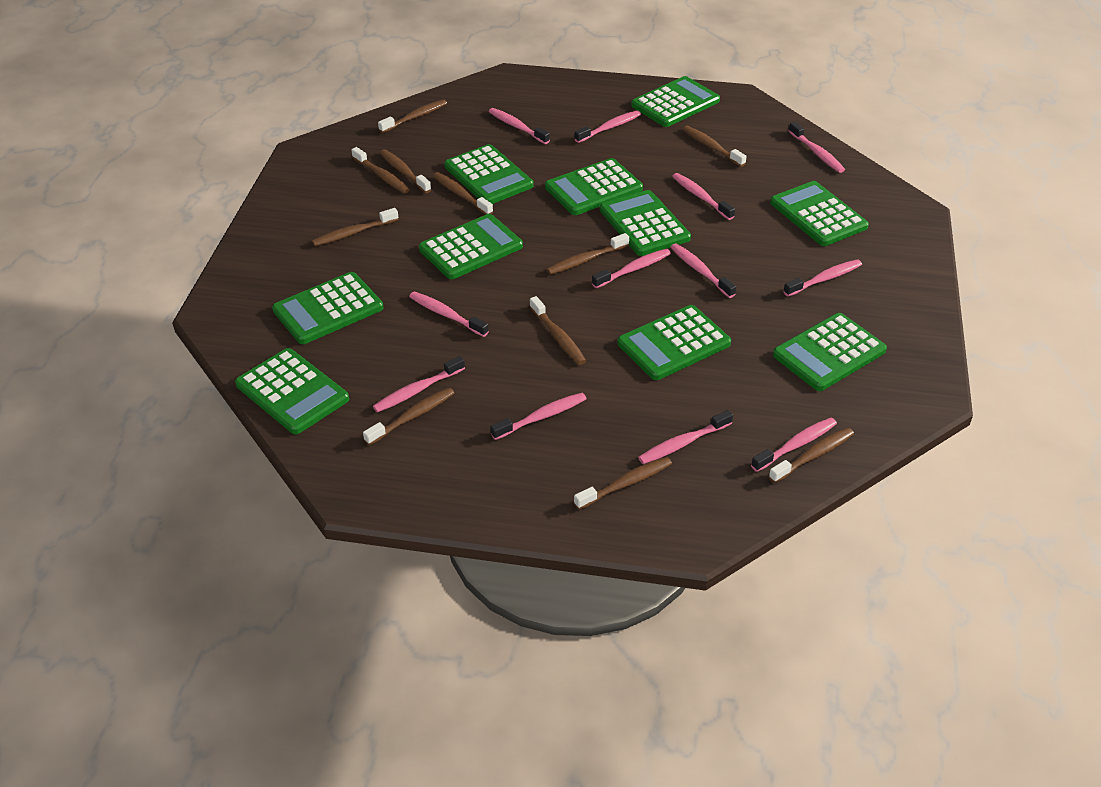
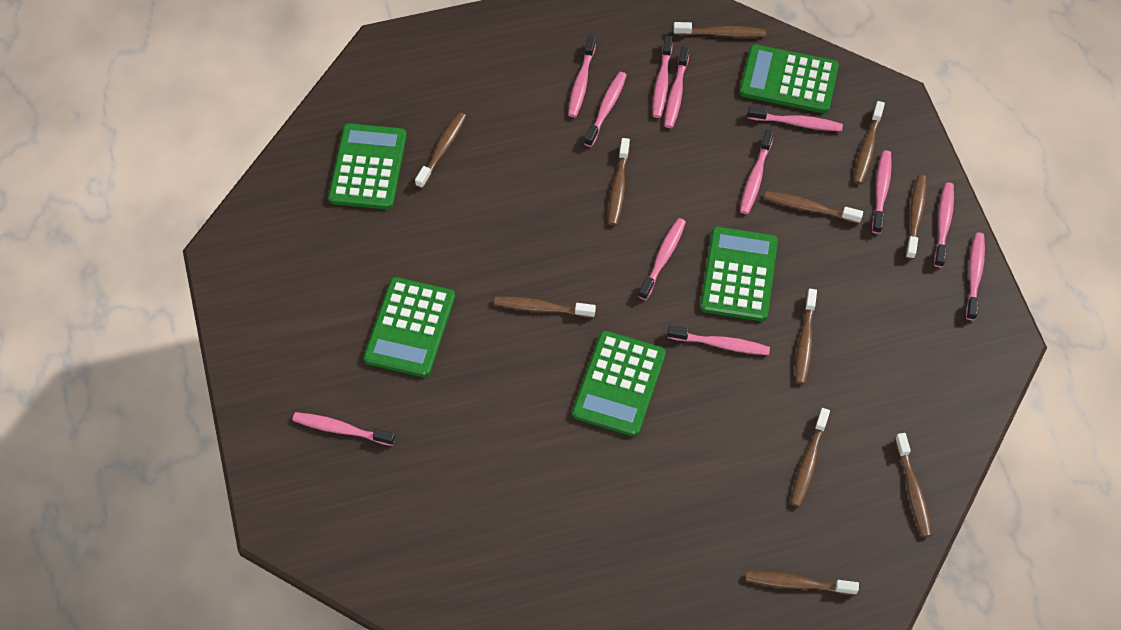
green calculator: 10 -> 5

